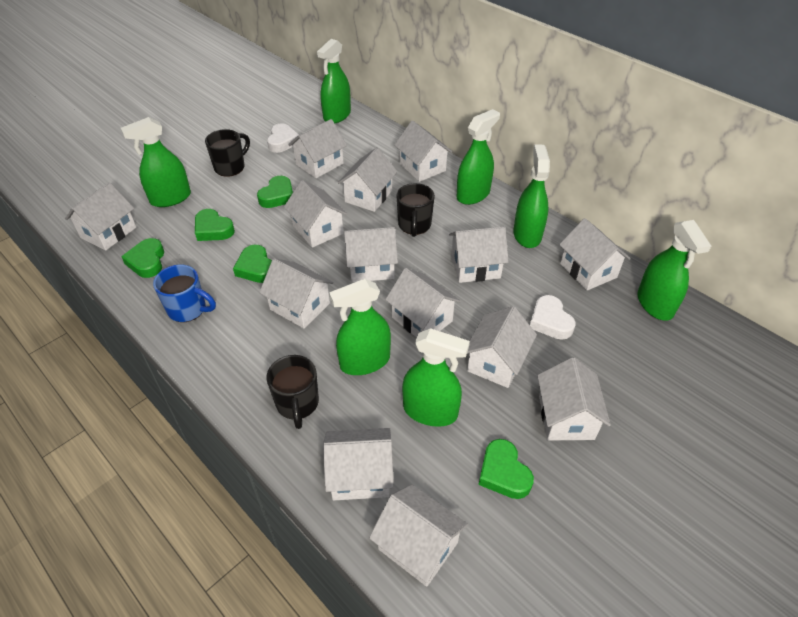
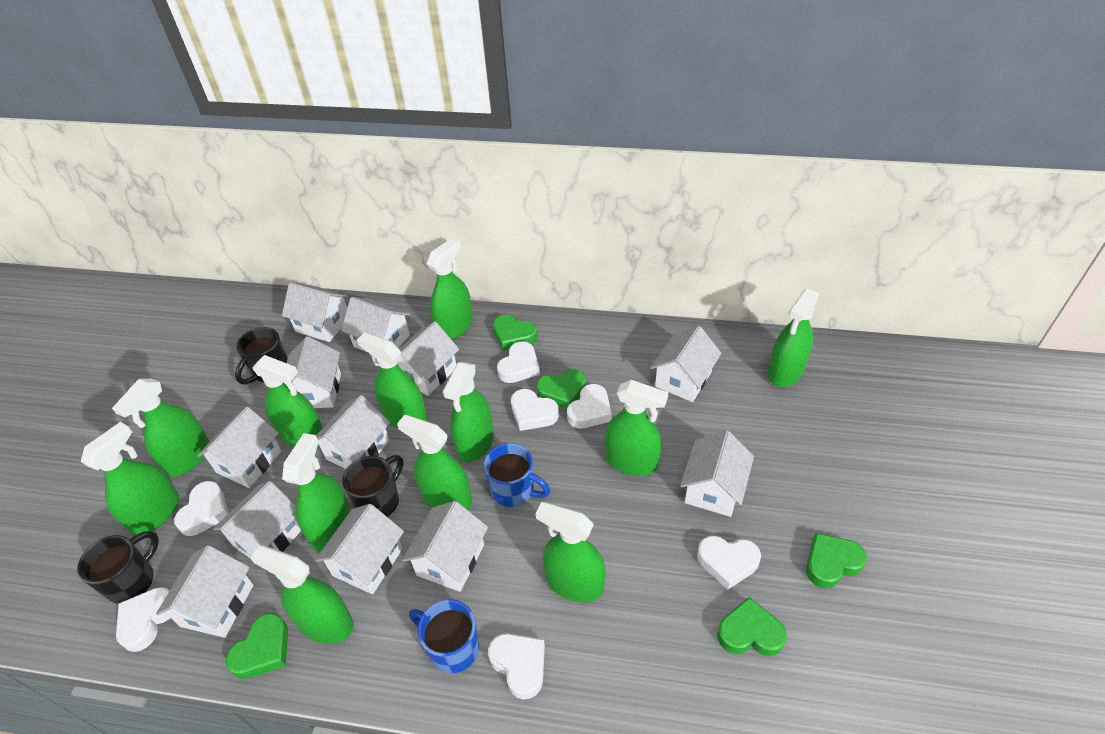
blue mug: 1 -> 2
green spray bottle: 7 -> 12
white heart: 2 -> 7
white house: 14 -> 12

